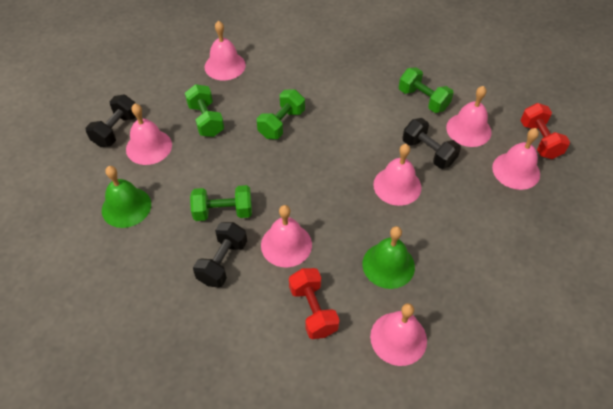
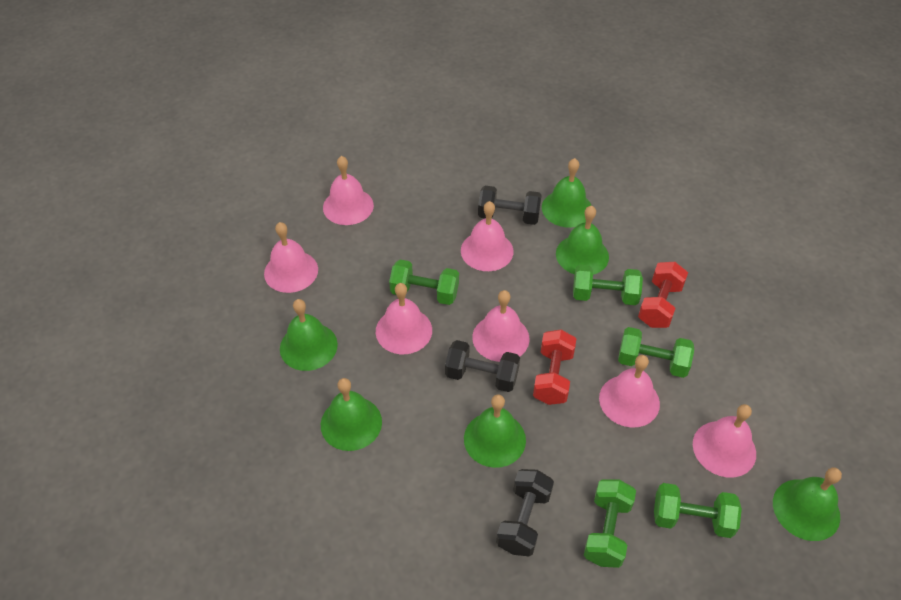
green bell: 2 -> 6
green dumbbell: 4 -> 5

